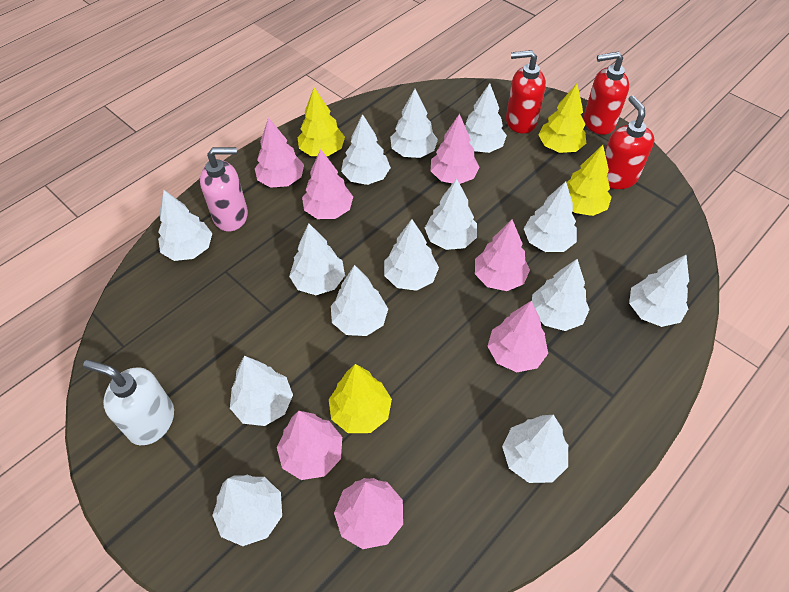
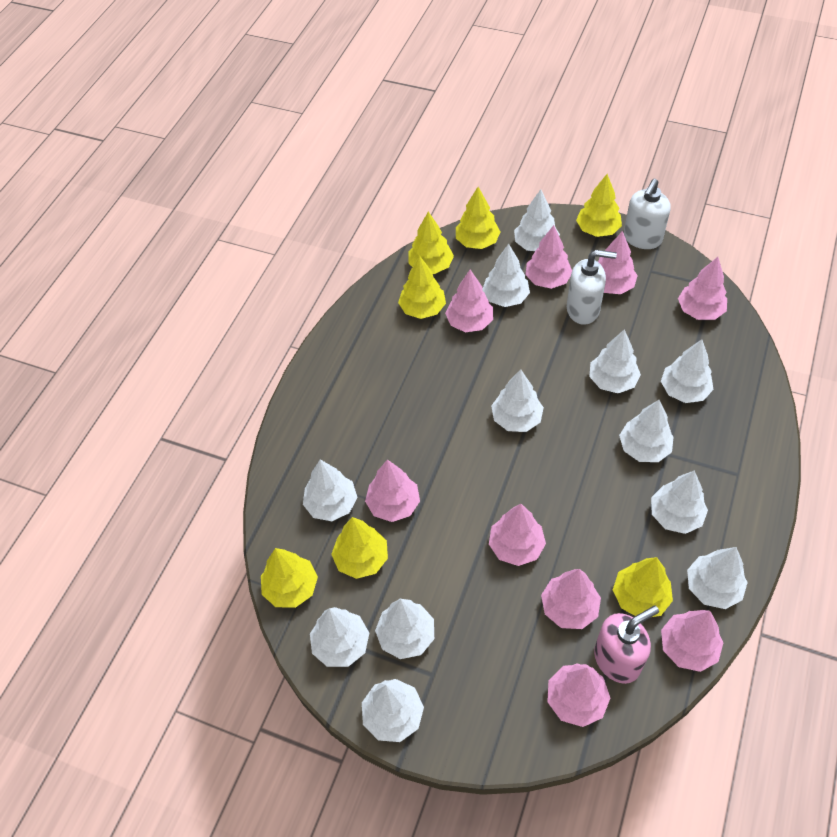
pink tree: 7 -> 9
red soap dispenser: 3 -> 0
white soap dispenser: 1 -> 2
white tree: 14 -> 12
yellow tree: 4 -> 7

